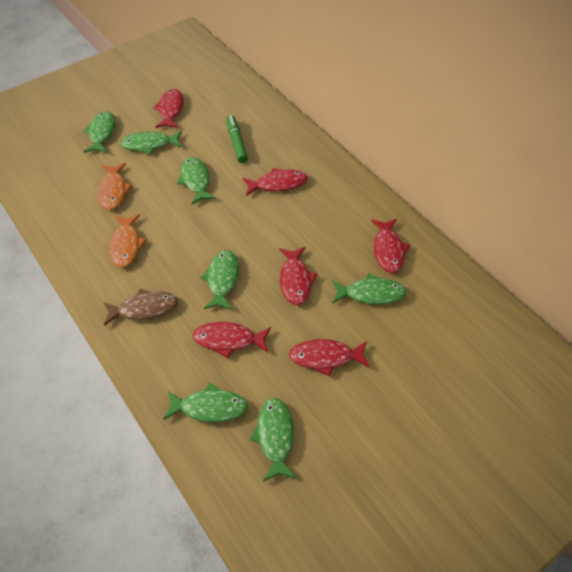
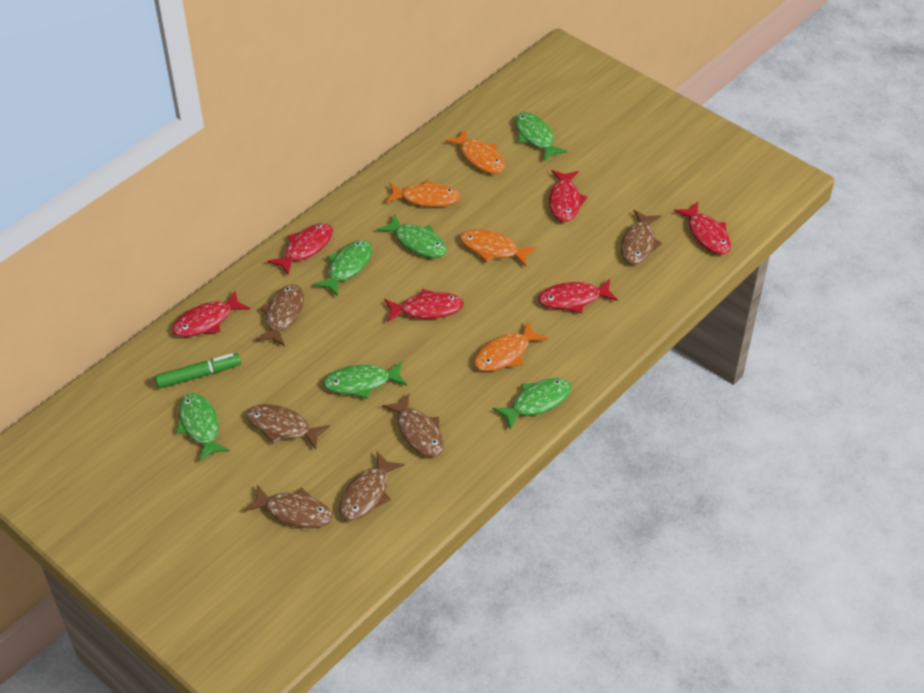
brown fish: 1 -> 6
green fish: 7 -> 6
orange fish: 2 -> 4

